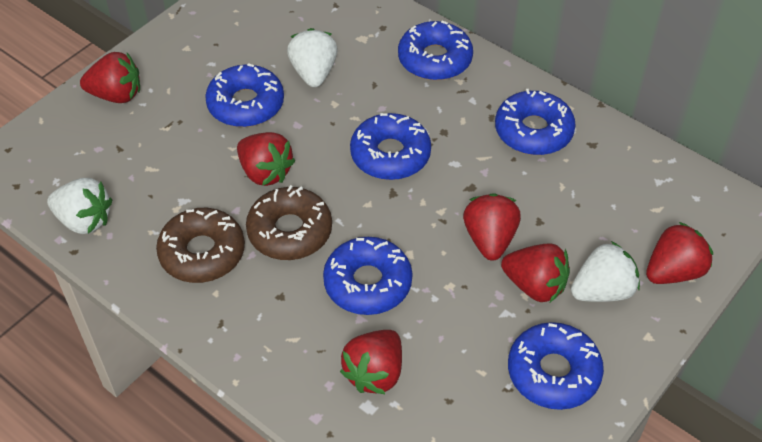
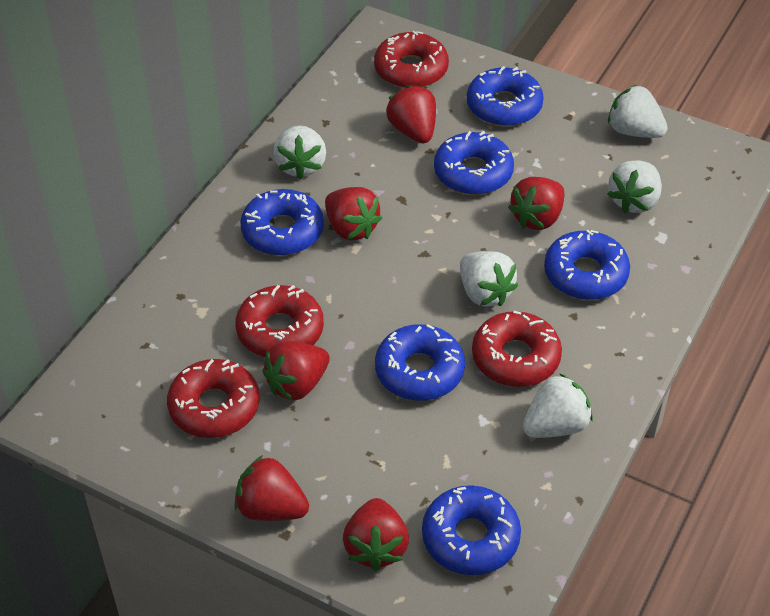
brown donut: 2 -> 0
red donut: 0 -> 4
white strawberry: 3 -> 5

